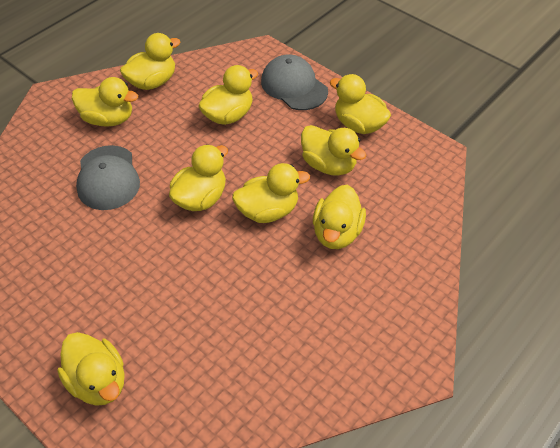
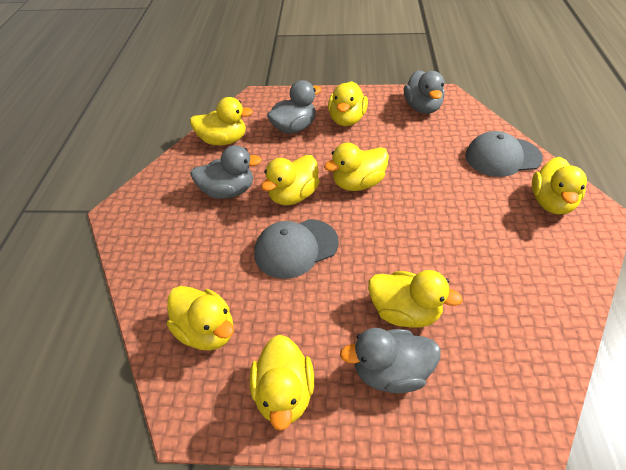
grey duck: 0 -> 4
yellow duck: 9 -> 8

